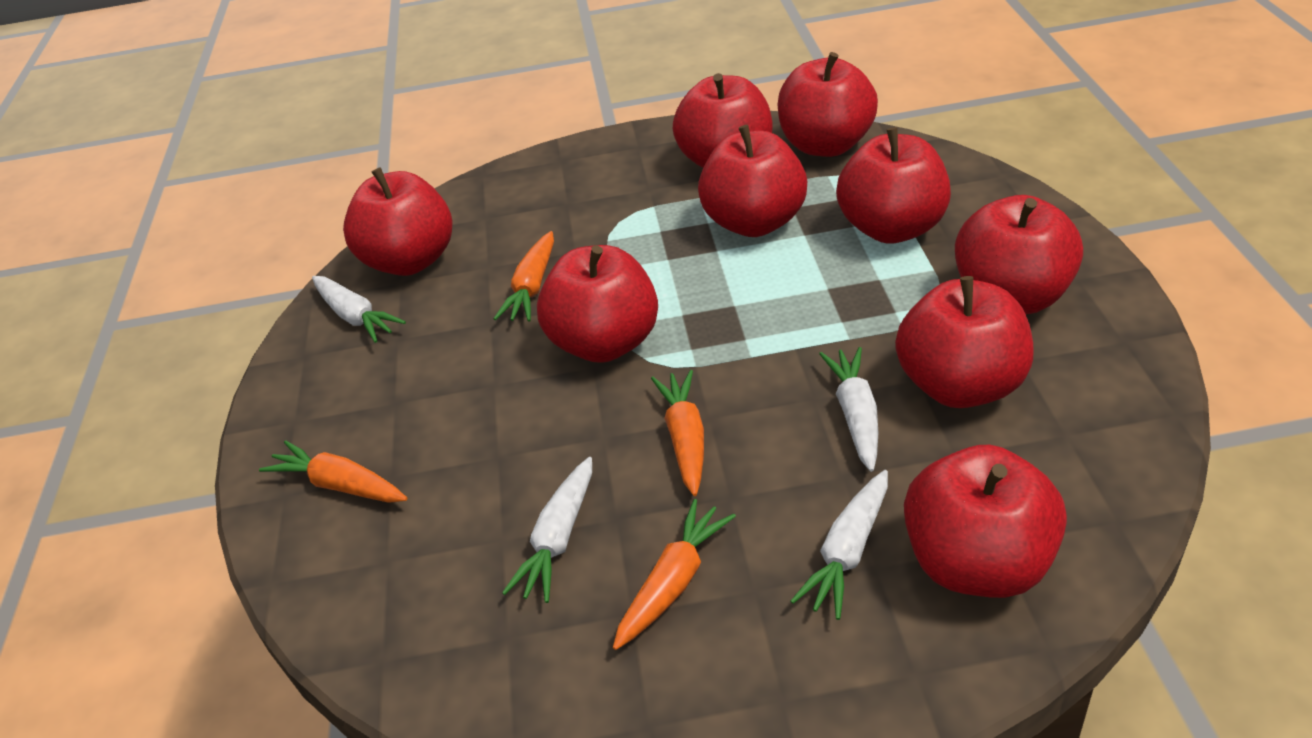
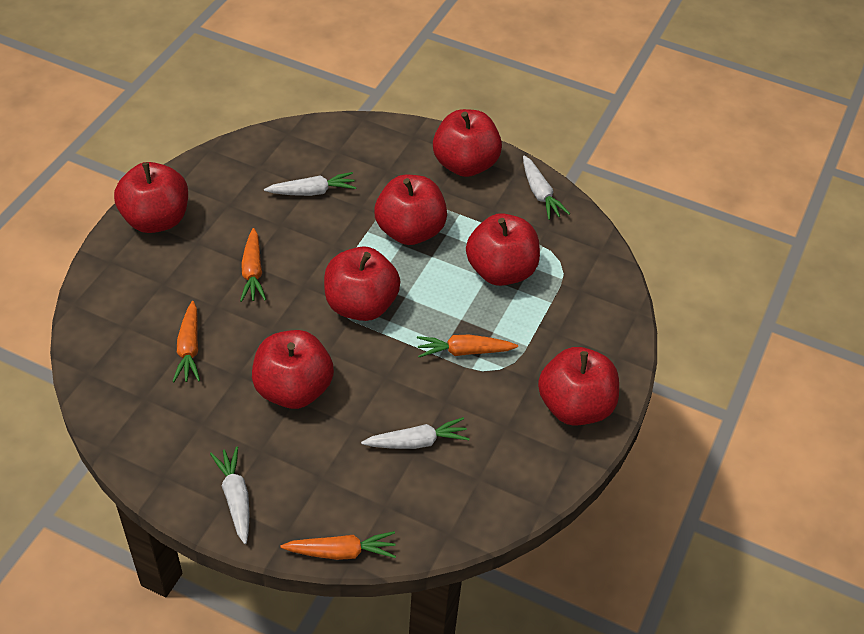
red apple: 9 -> 7

